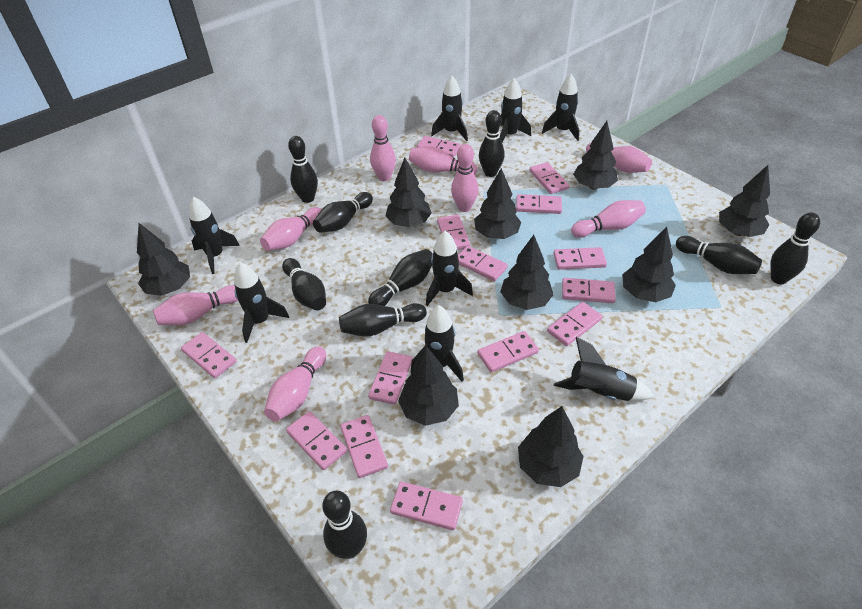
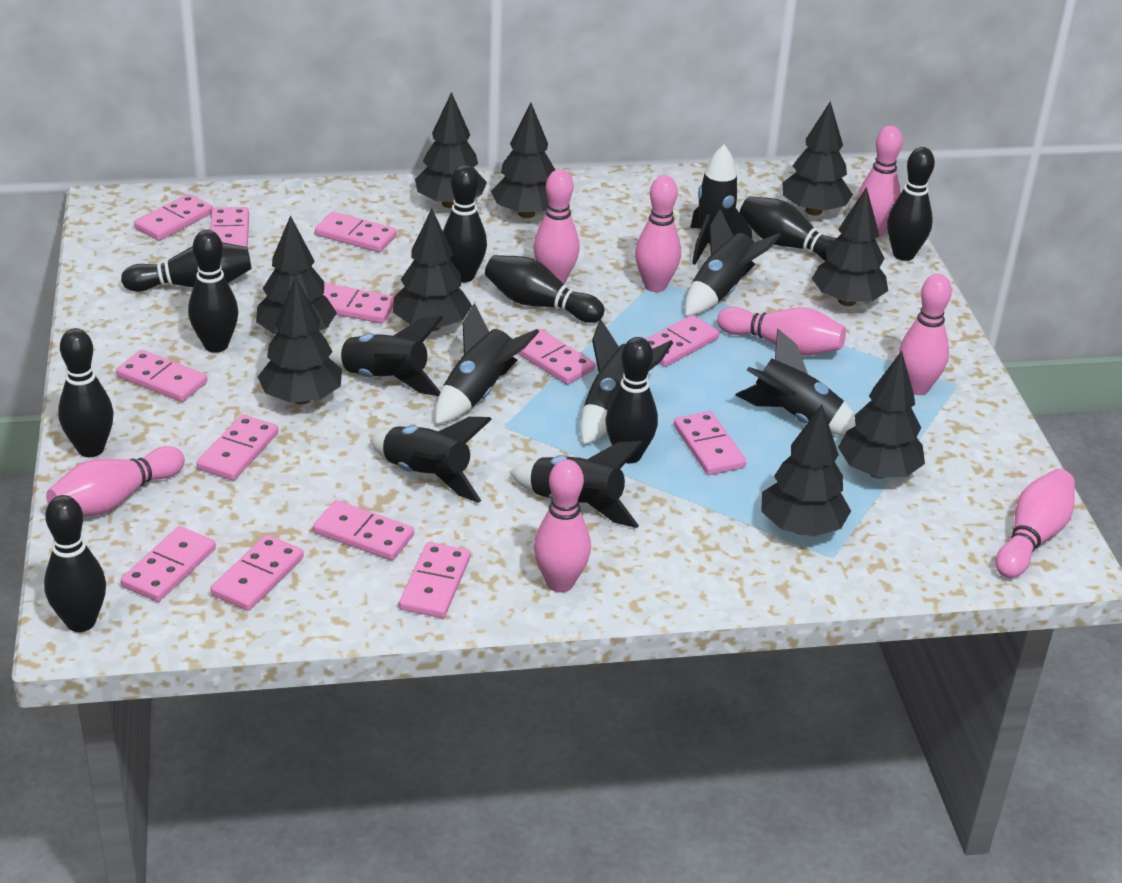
pink domino: 14 -> 13

